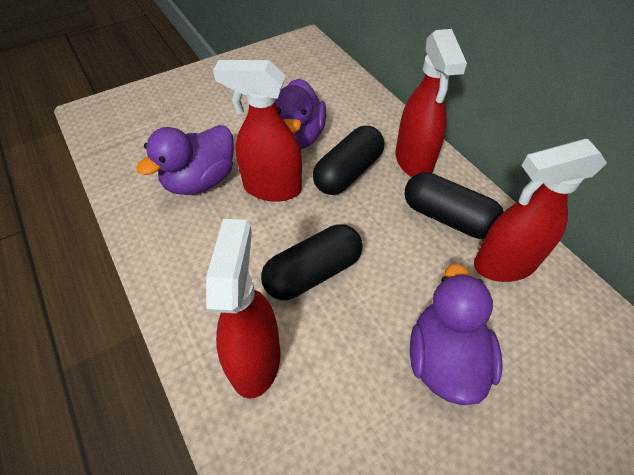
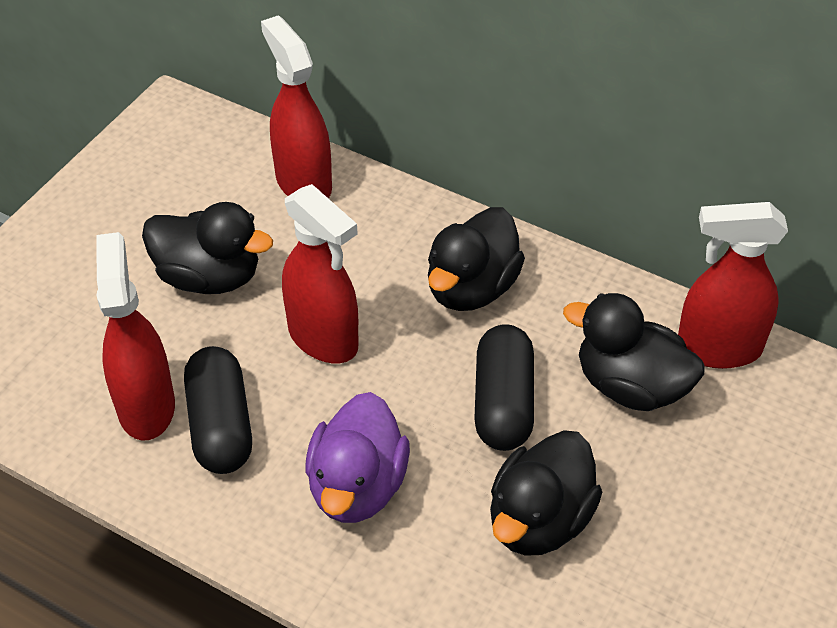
black capsule: 3 -> 2
black duck: 0 -> 4
purple duck: 3 -> 1

